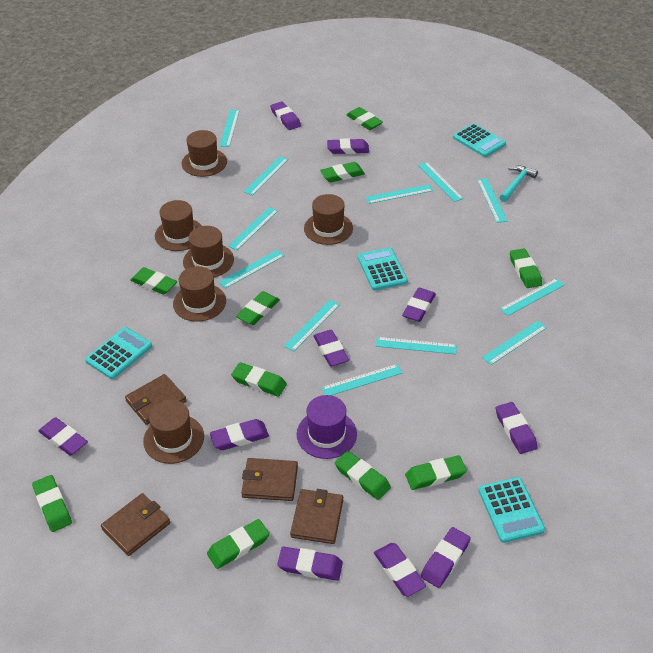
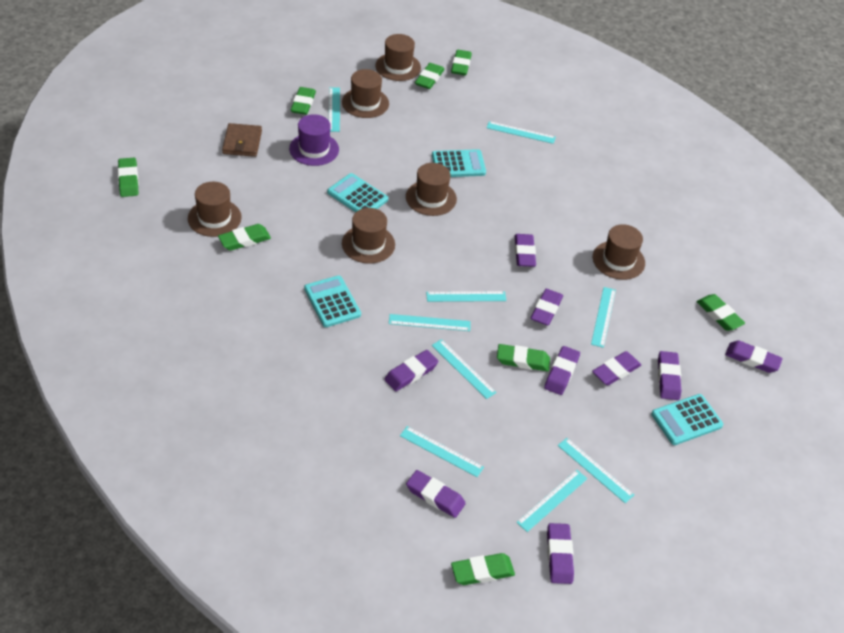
brown wallet: 4 -> 1
green eraser: 10 -> 8
purple eraser: 10 -> 9
turquoise hammer: 1 -> 0
turquoise ruler: 12 -> 9

